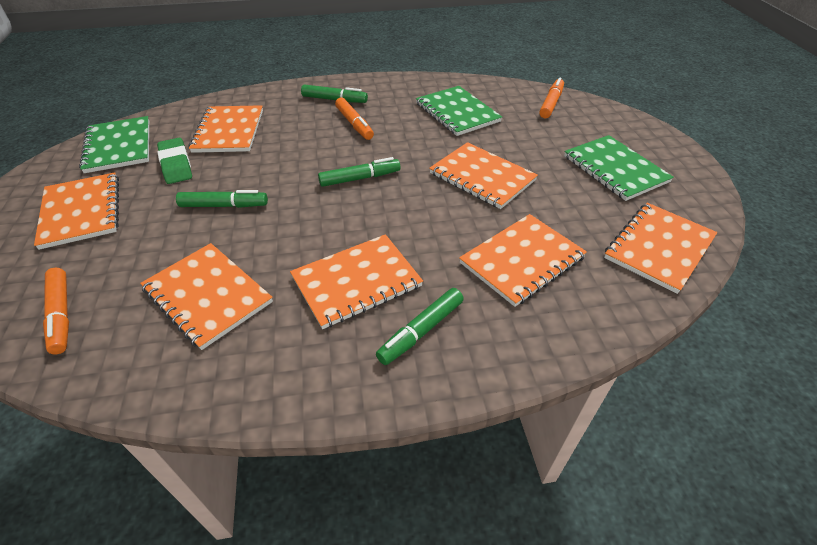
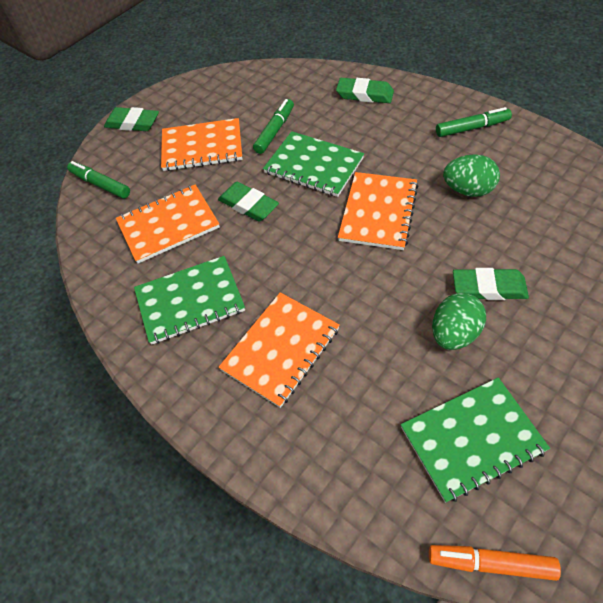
green egg: 0 -> 2
green eraser: 1 -> 4
green marker: 4 -> 3
orange marker: 3 -> 1
orange notebook: 7 -> 4

